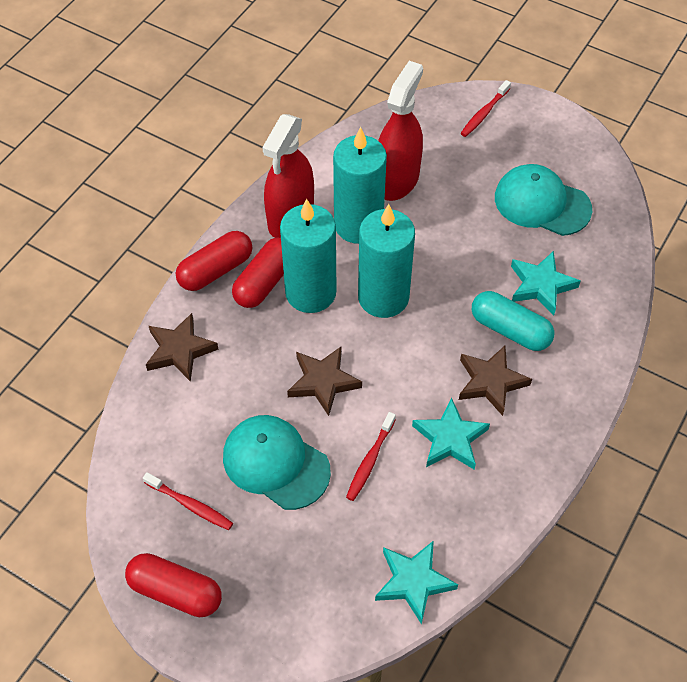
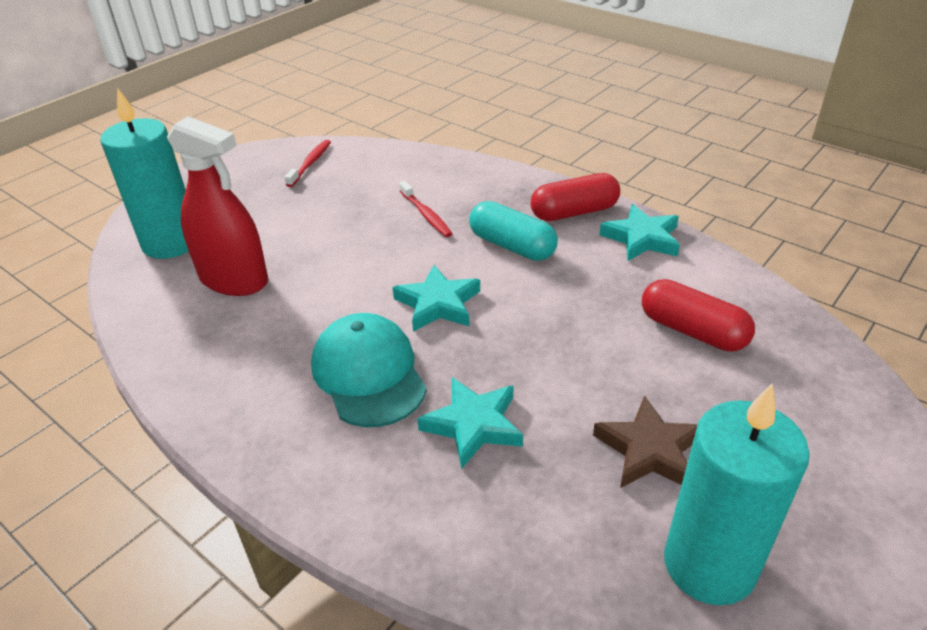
brown star: 3 -> 1
red capsule: 3 -> 2
red spray bottle: 2 -> 1
red toothbrush: 3 -> 2
turquoise candle: 3 -> 2
turquoise cap: 2 -> 1

